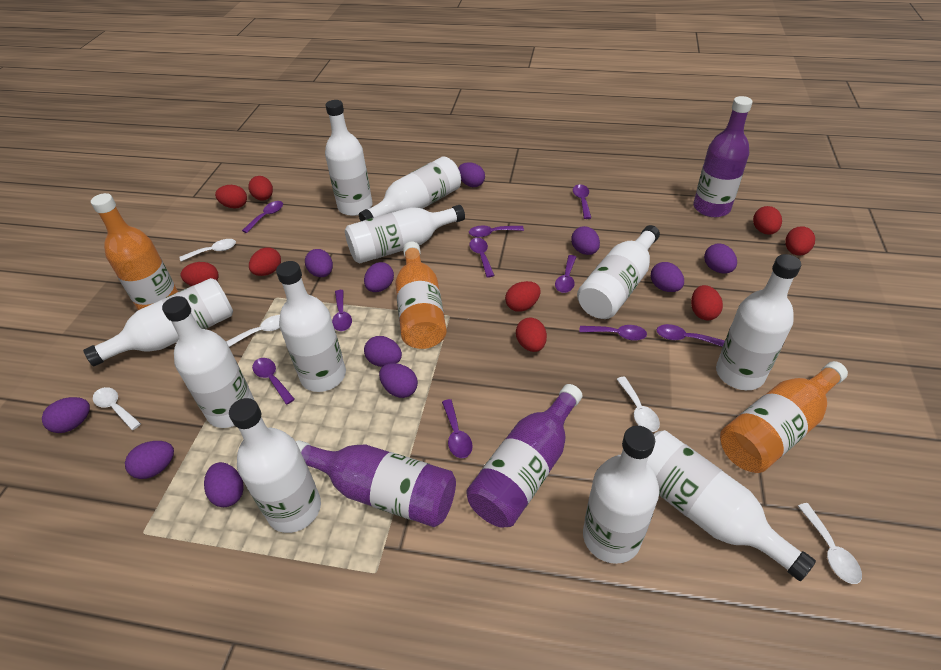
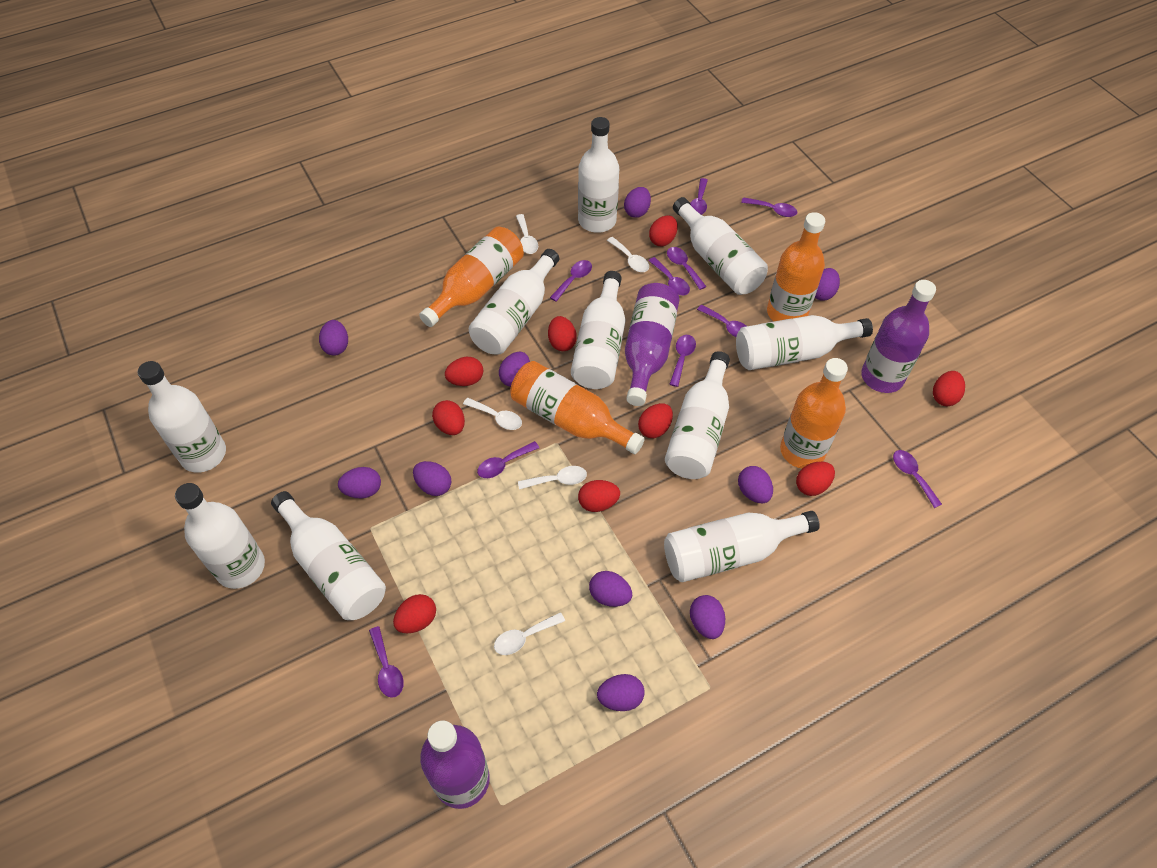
orange bottle: 3 -> 4
purple egg: 11 -> 10
white bottle: 11 -> 10

